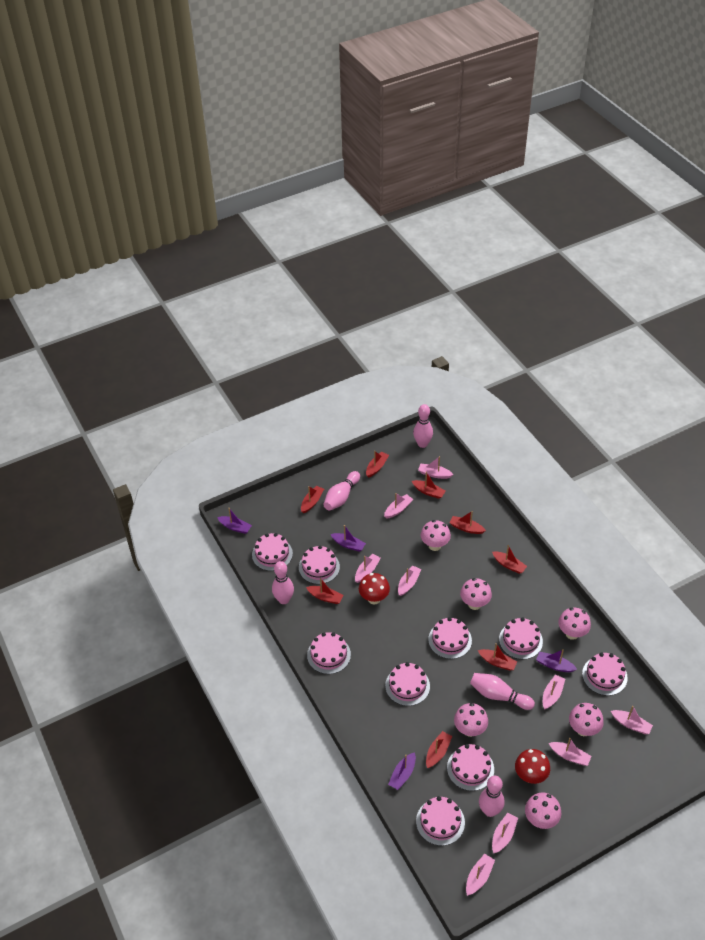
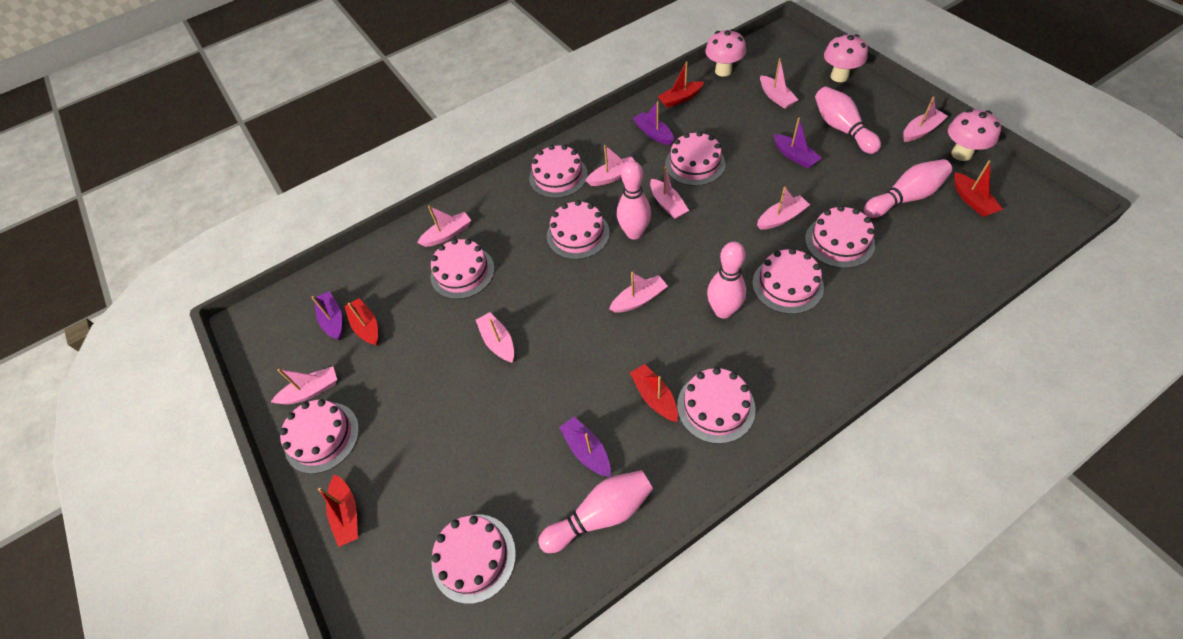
pink mushroom: 6 -> 3
red boat: 8 -> 5
red mushroom: 2 -> 0

